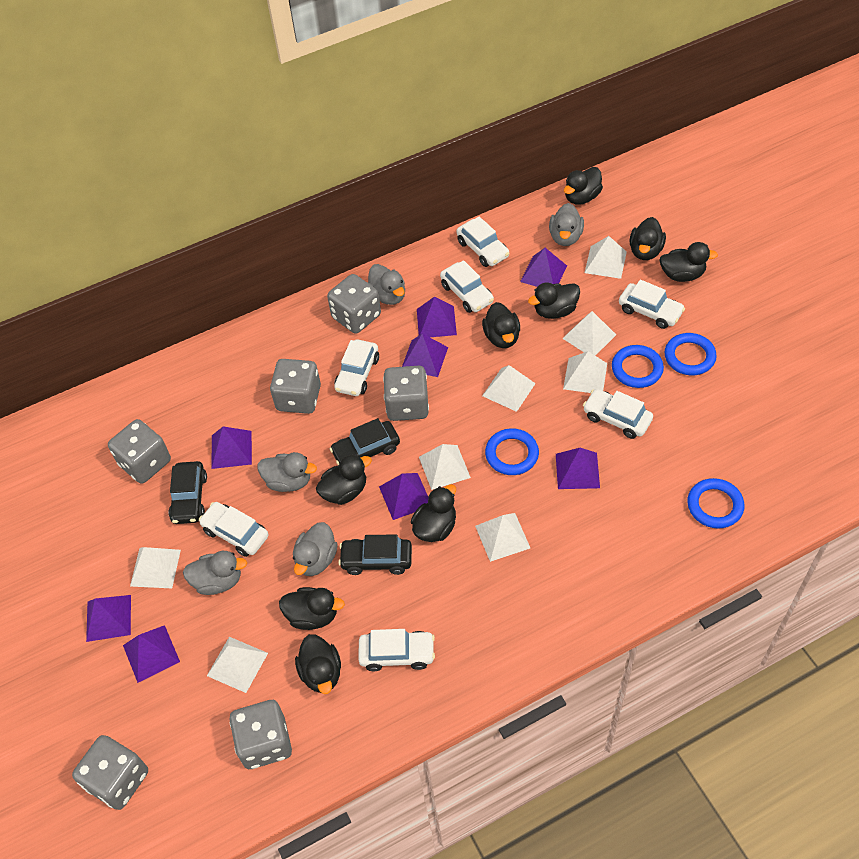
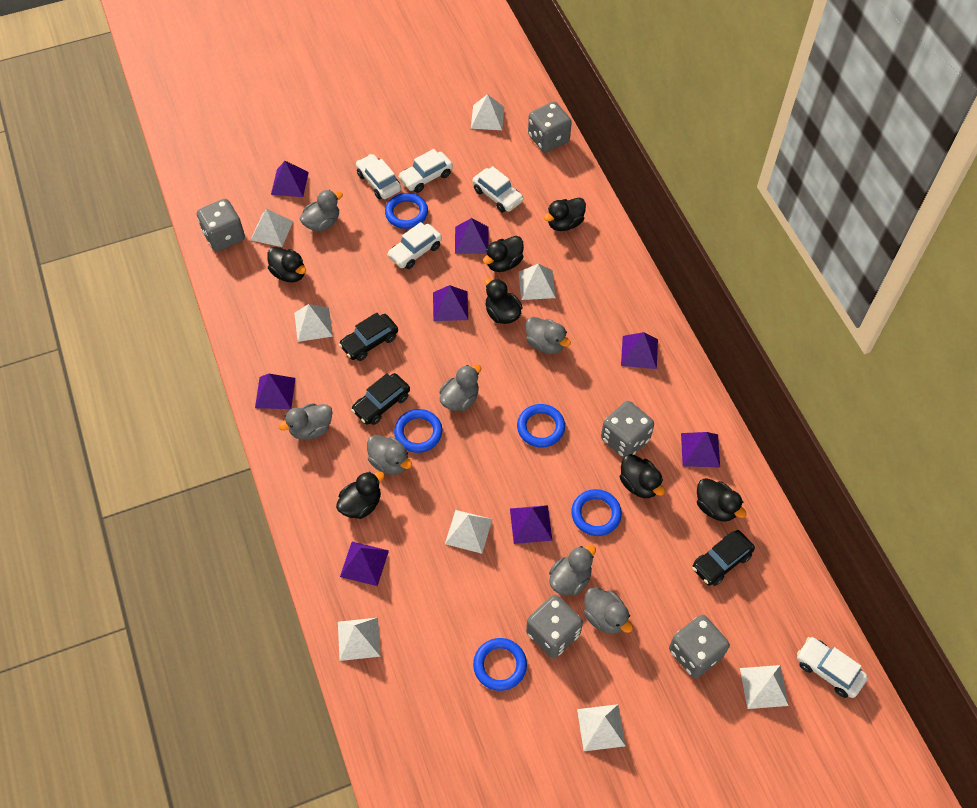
black duck: 9 -> 7
blue ring: 4 -> 5
grey dice: 6 -> 5
grey duck: 5 -> 7
white car: 7 -> 5

